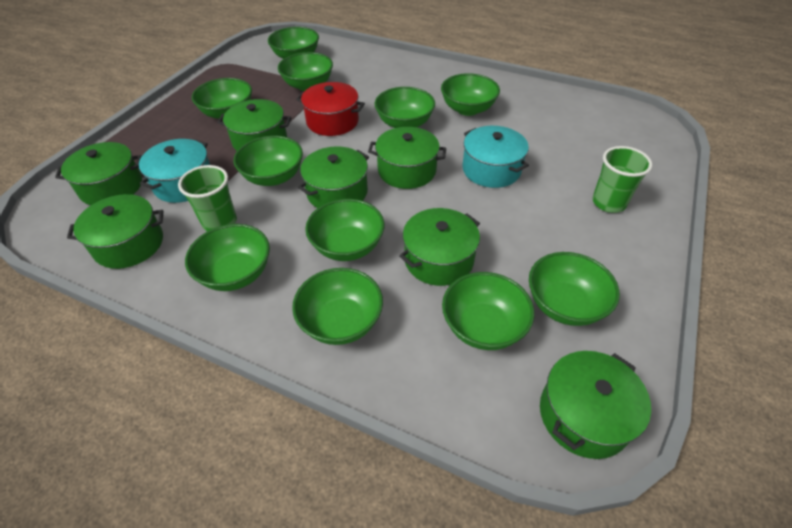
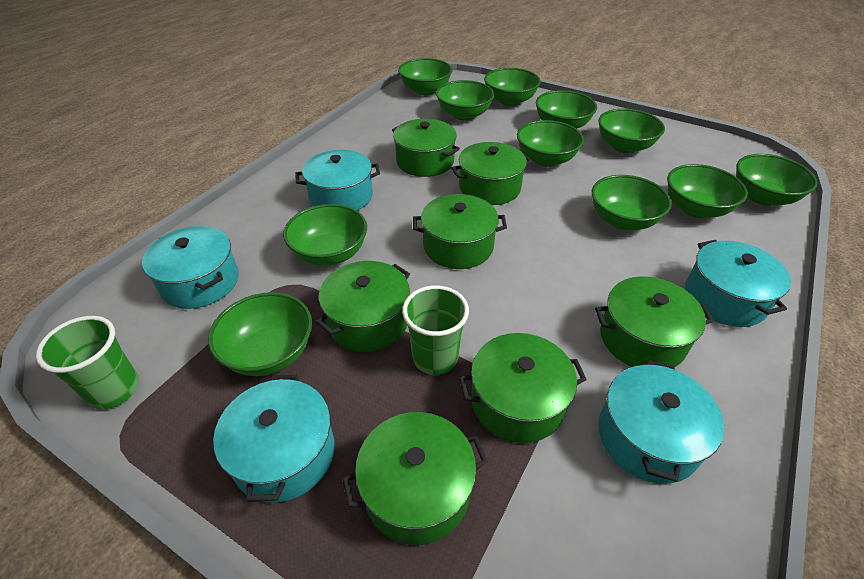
red pot: 1 -> 0
turquoise pot: 2 -> 5

